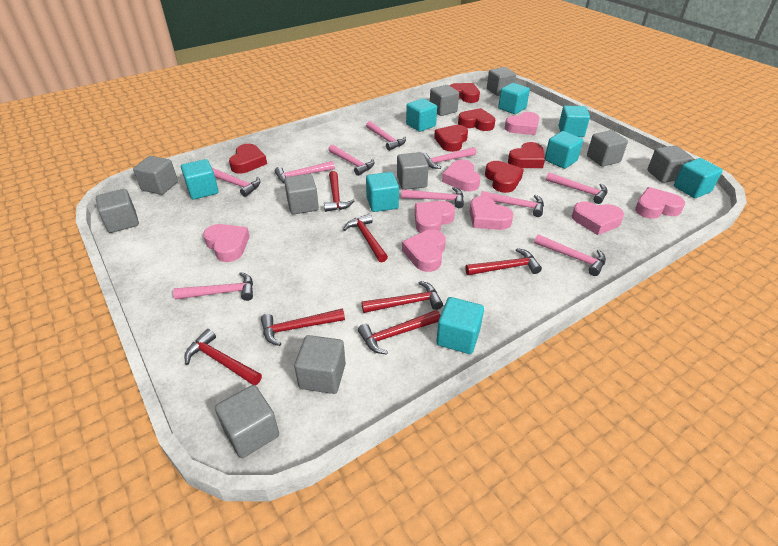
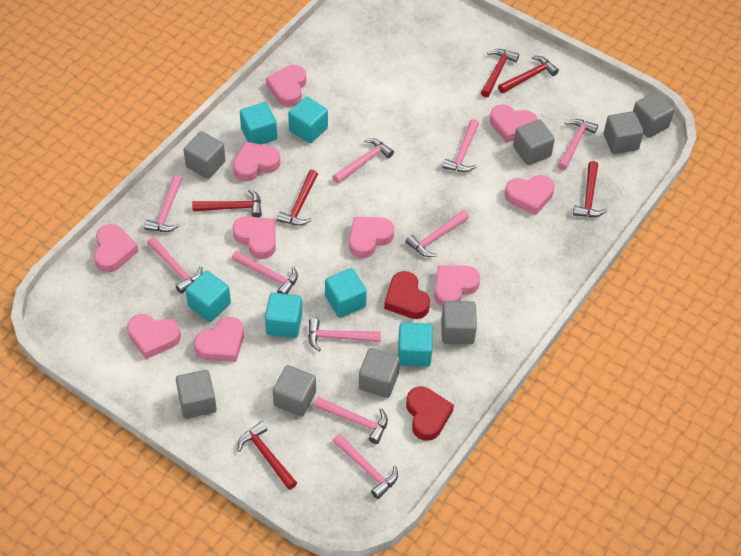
grey cube: 10 -> 8
pink heart: 8 -> 10
red hammer: 7 -> 6
red heart: 6 -> 2
turquoise cube: 8 -> 6

